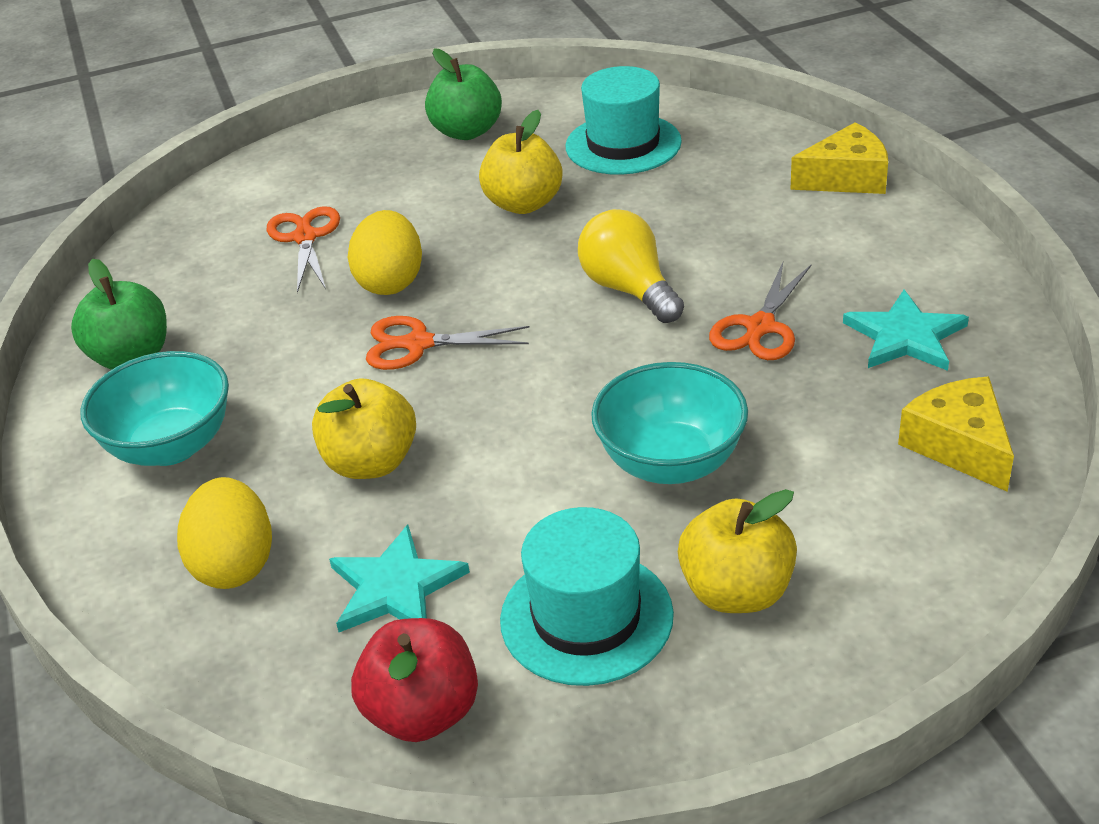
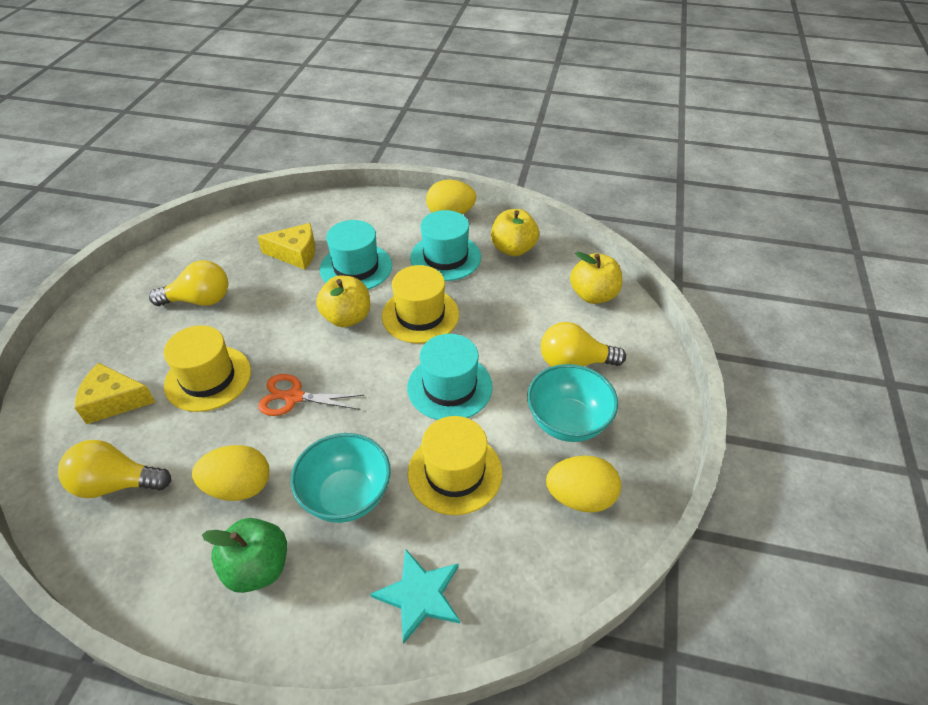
green apple: 2 -> 1
orange scissors: 3 -> 1
red apple: 1 -> 0
turquoise hat: 2 -> 3
turquoise star: 2 -> 1
yellow egg: 2 -> 3
yellow hat: 0 -> 3
yellow light bulb: 1 -> 3

